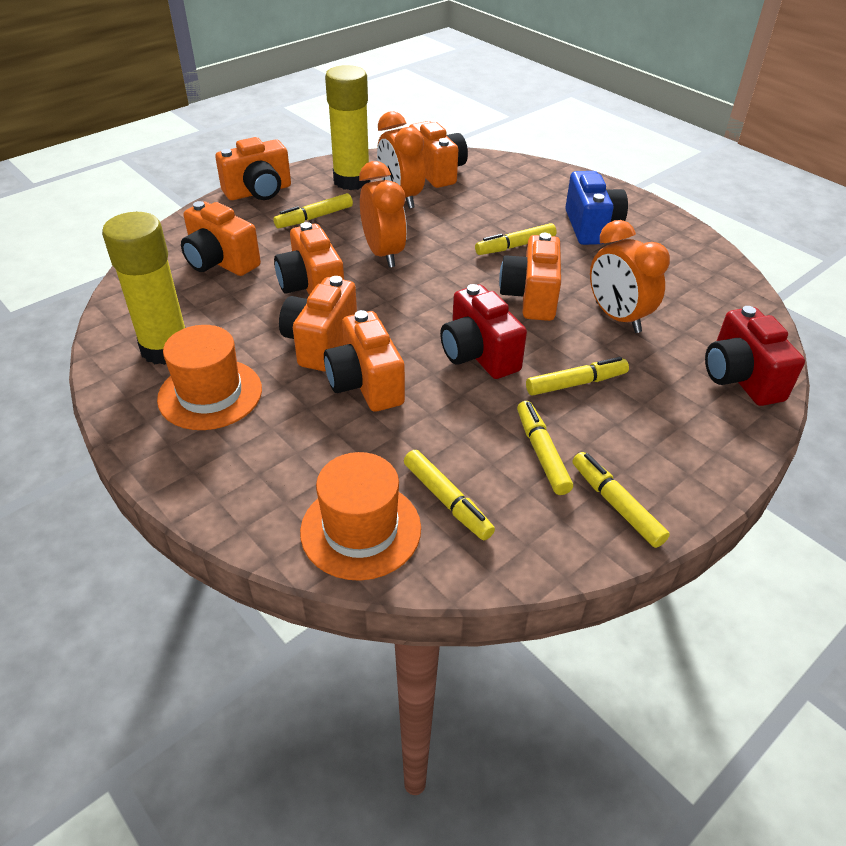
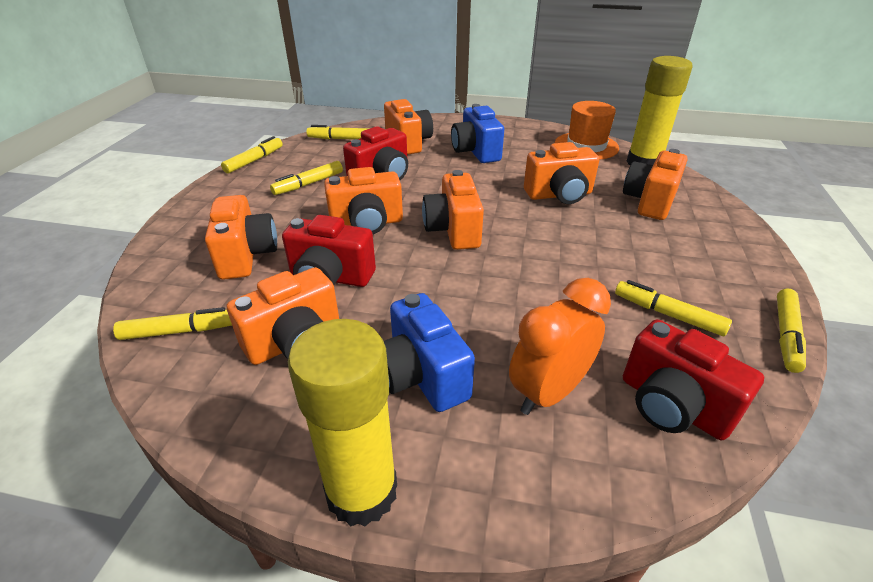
blue camera: 1 -> 2
orange clock: 3 -> 1
orange hat: 2 -> 1
red camera: 2 -> 3

